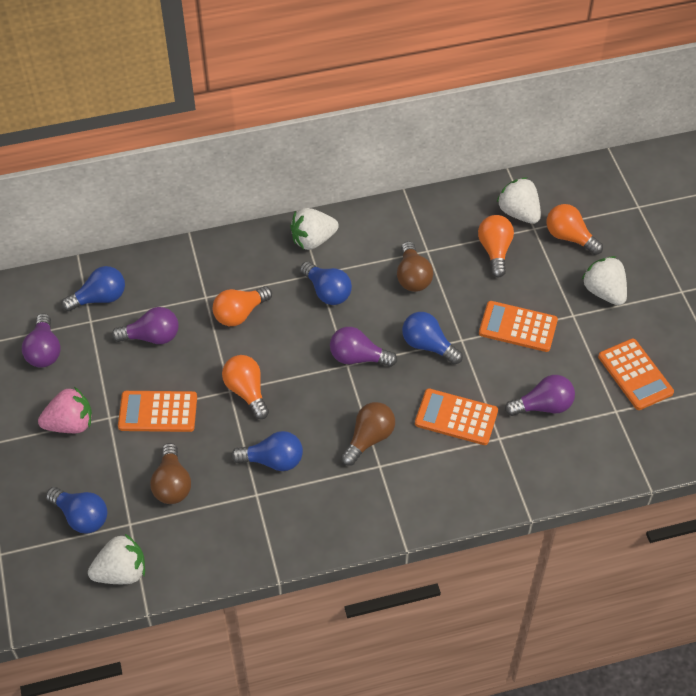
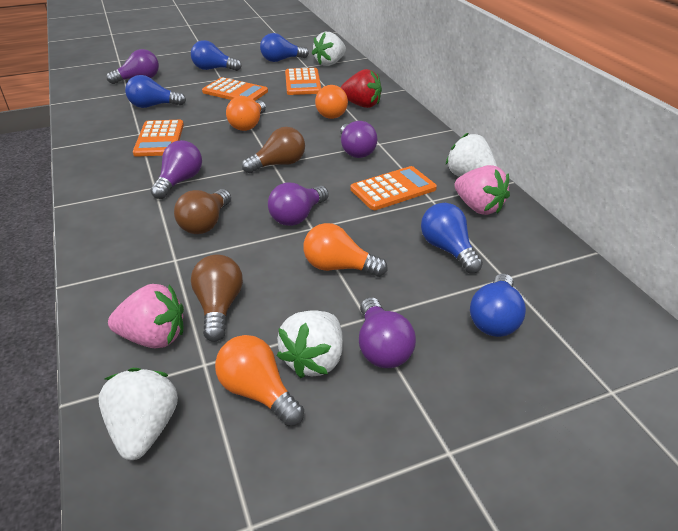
pink strawberry: 1 -> 2
purple light bulb: 4 -> 5
red strawberry: 0 -> 1

